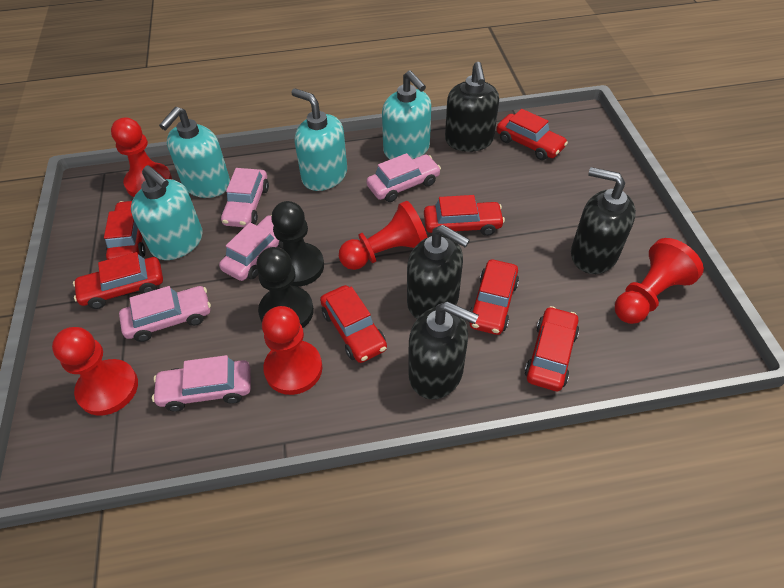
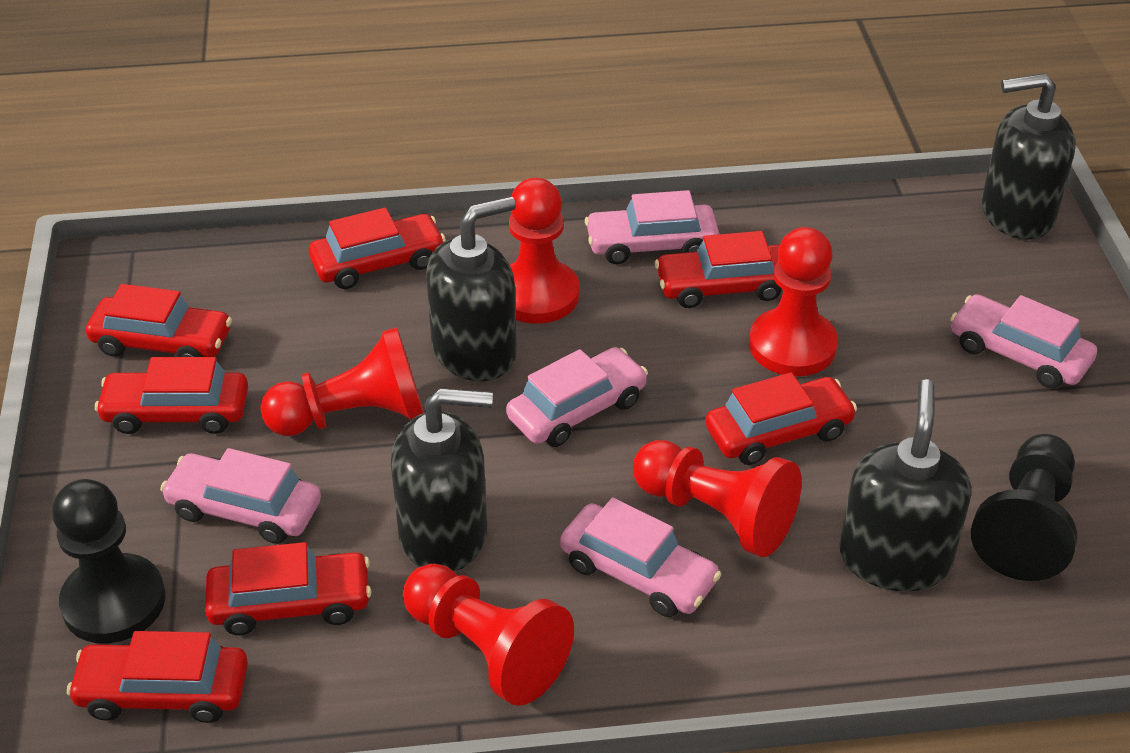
turquoise soap dispenser: 4 -> 0

